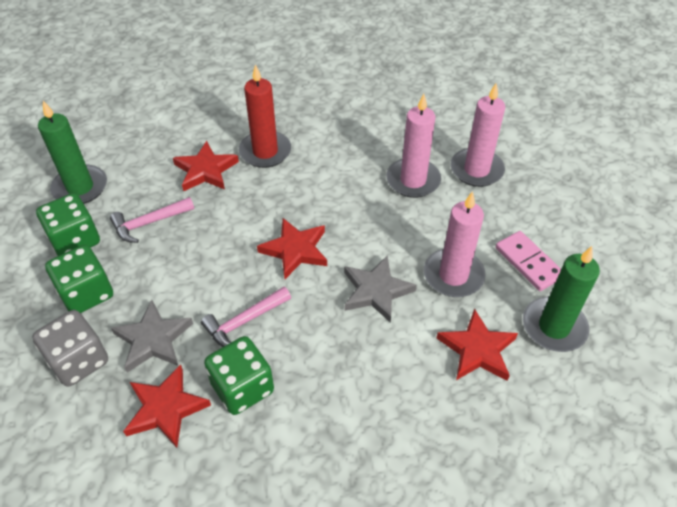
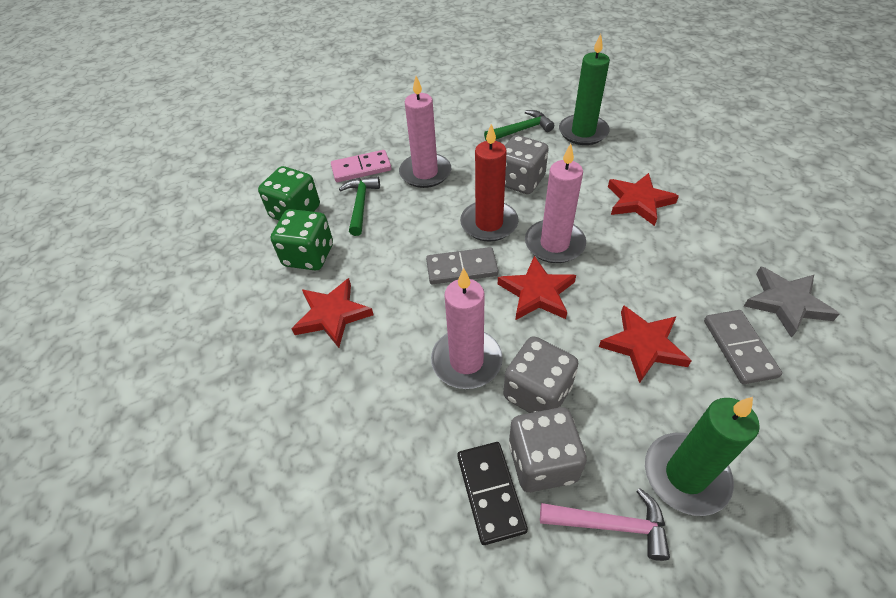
black domino: 0 -> 1
green dice: 3 -> 2
green hammer: 0 -> 2
grey dice: 1 -> 3
grey domino: 0 -> 2
grey star: 2 -> 1
pink hammer: 2 -> 1

